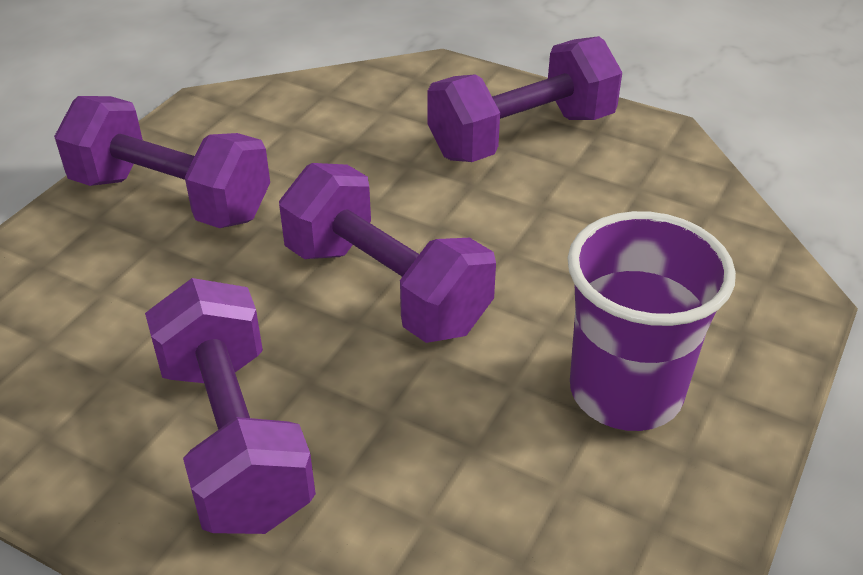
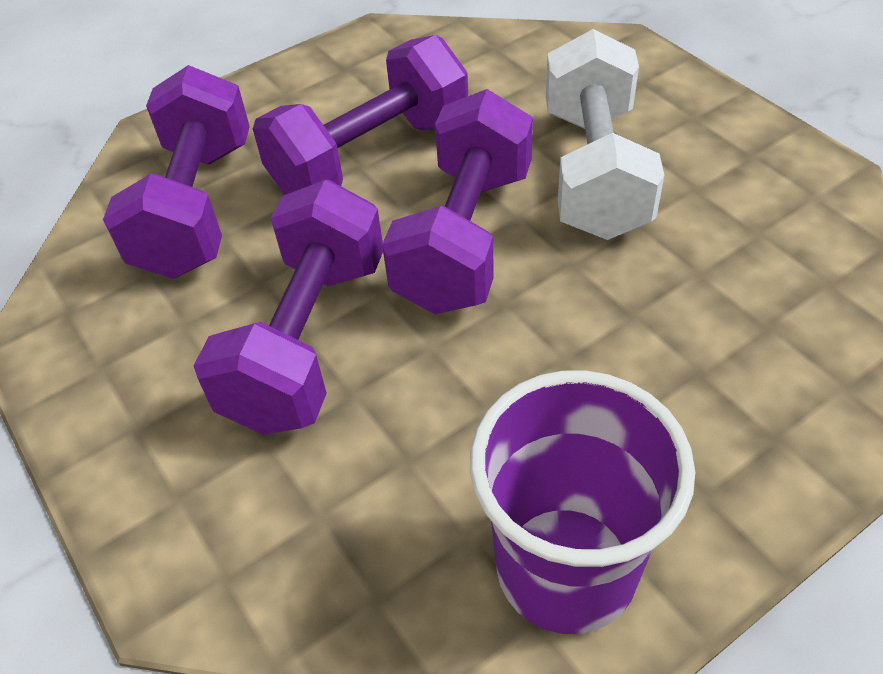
white dumbbell: 0 -> 1

